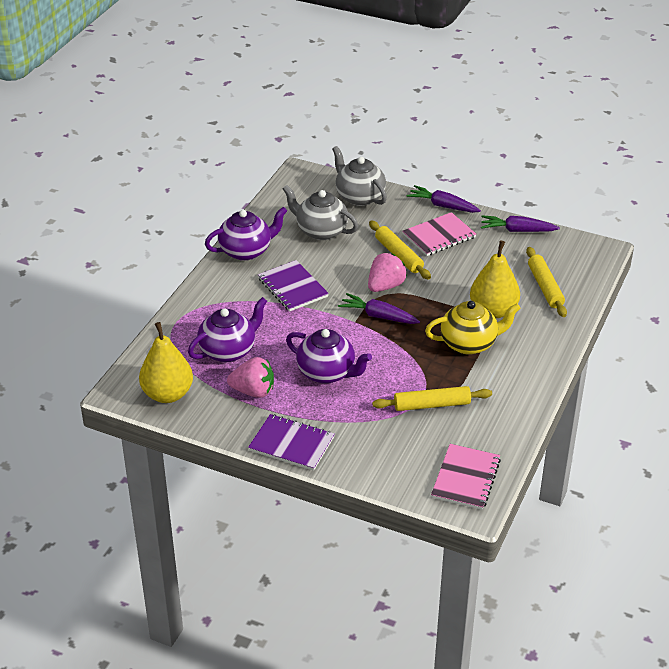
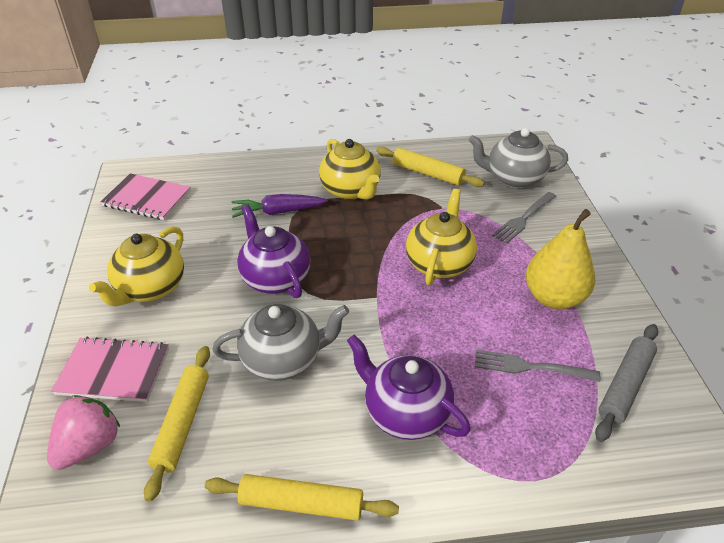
grey fork: 0 -> 2
grey rolling pin: 0 -> 1
pink strawberry: 2 -> 1
purple carrot: 3 -> 1
purple notebook: 2 -> 0
purple teapot: 3 -> 2
yellow pear: 2 -> 1
yellow teapot: 1 -> 3

